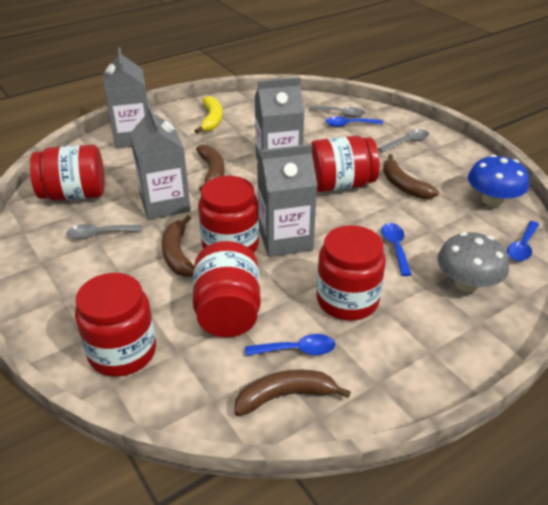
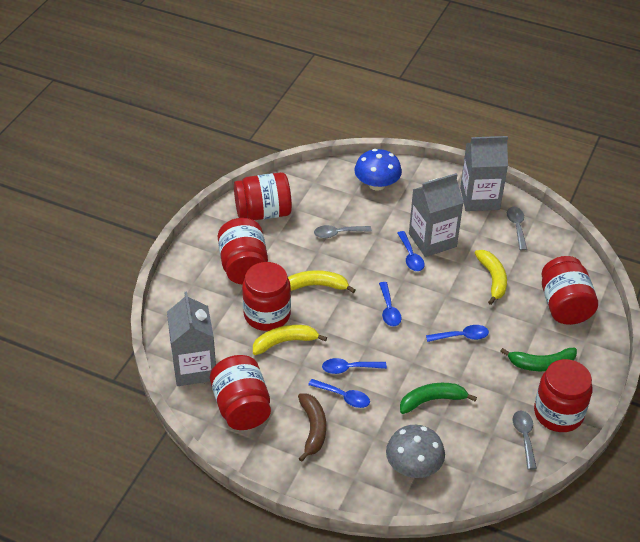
blue spoon: 4 -> 5
brown banana: 4 -> 1
green banana: 0 -> 2
grey carton: 4 -> 3
yellow banana: 1 -> 3

